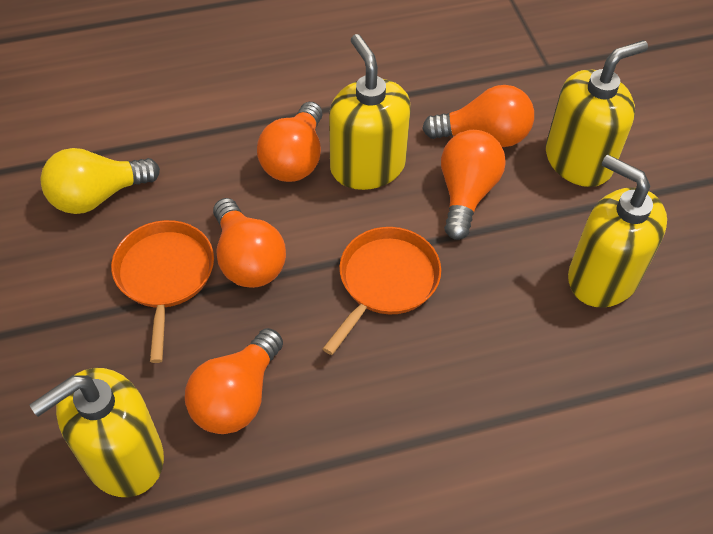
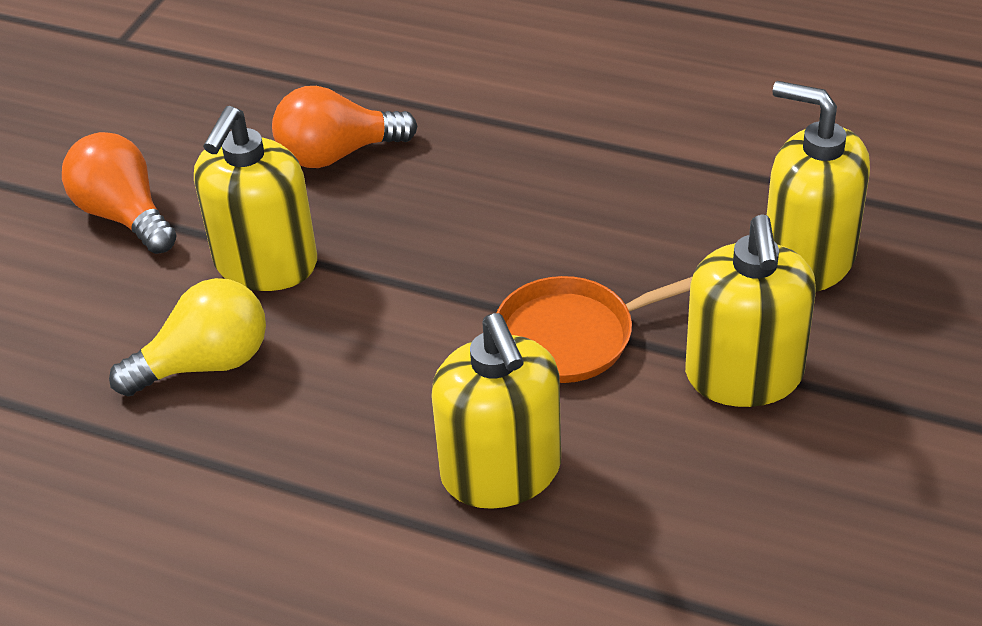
orange light bulb: 5 -> 2
orange pan: 2 -> 1

